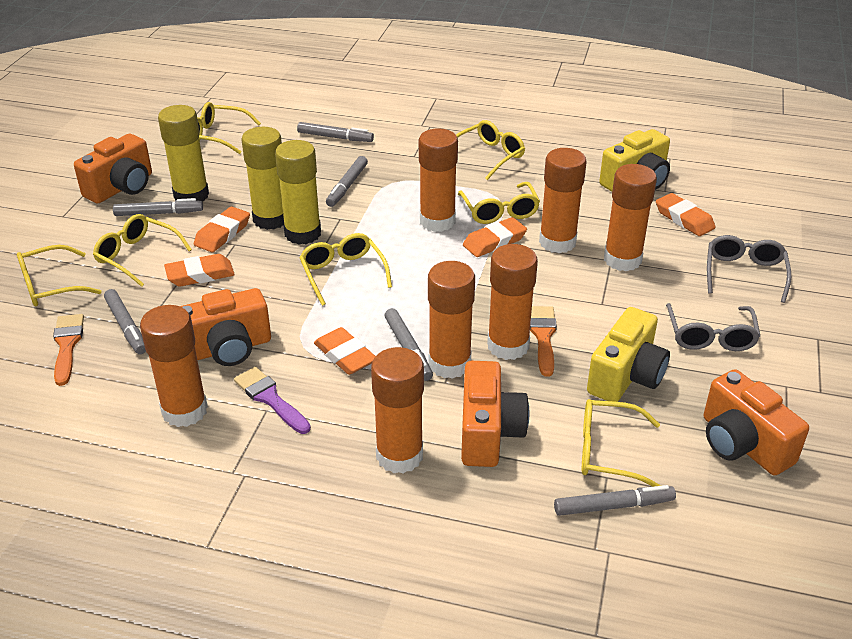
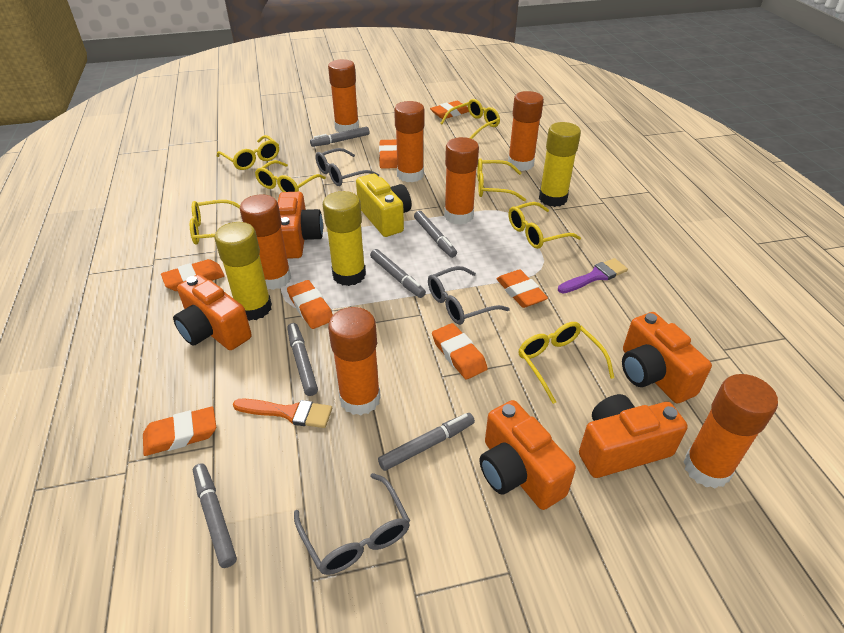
grey glasses: 2 -> 3
orange brush: 2 -> 1
orange camera: 4 -> 5
orange eraser: 5 -> 7
yellow camera: 2 -> 1

